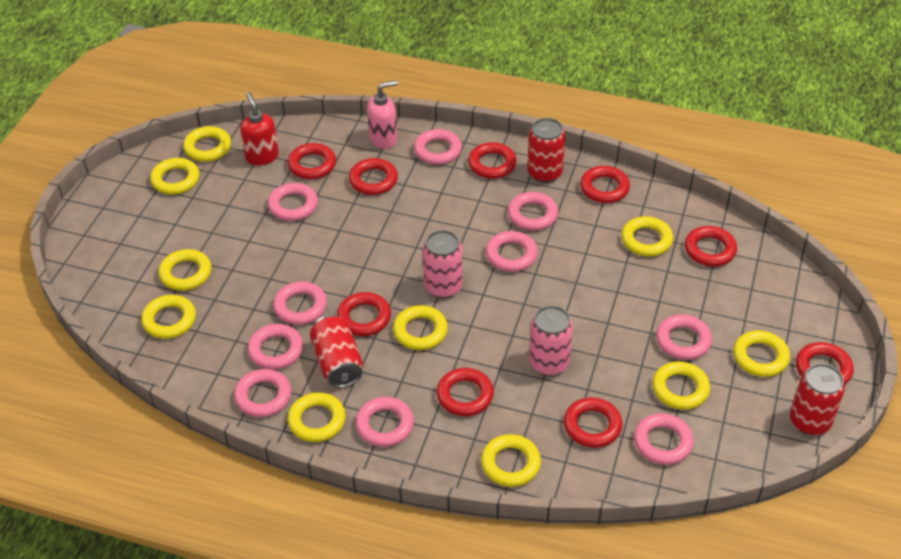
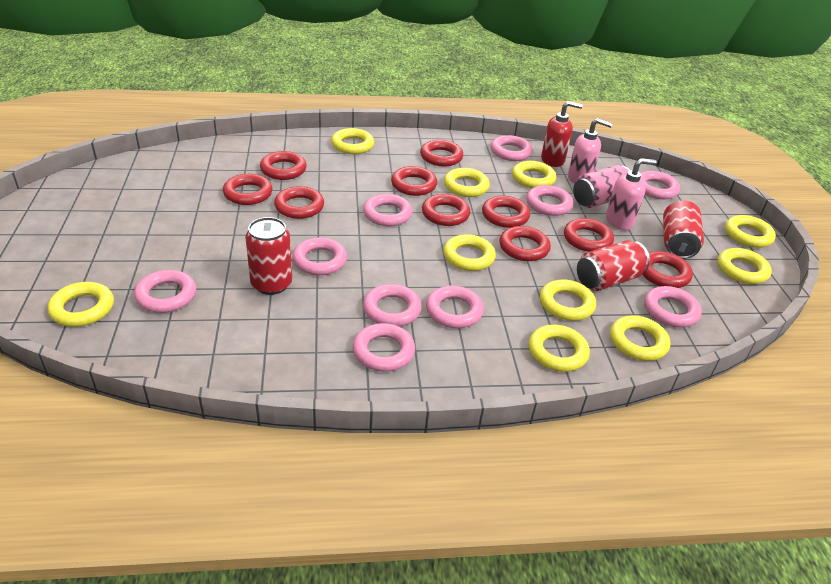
pink can: 2 -> 1
pink soap dispenser: 1 -> 2
red ring: 9 -> 10

